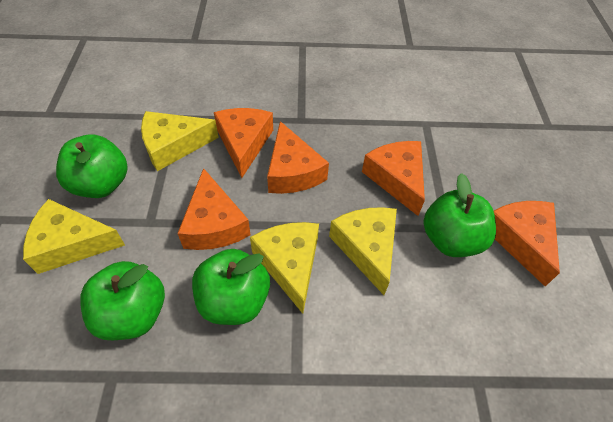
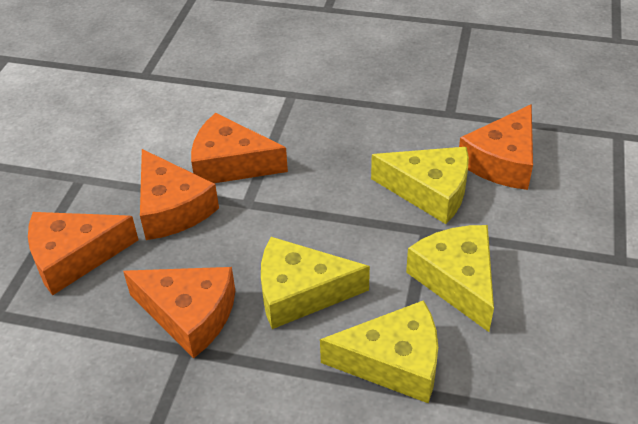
green apple: 4 -> 0

